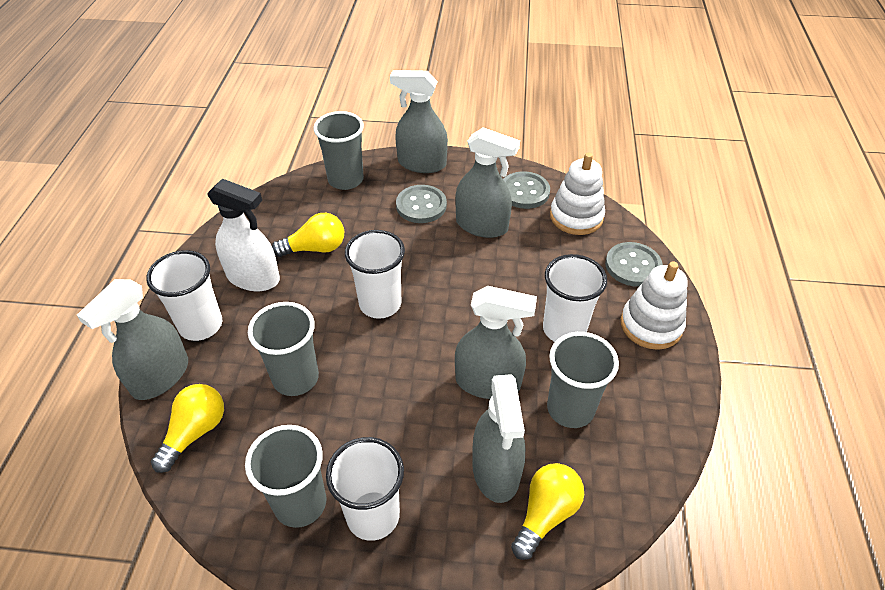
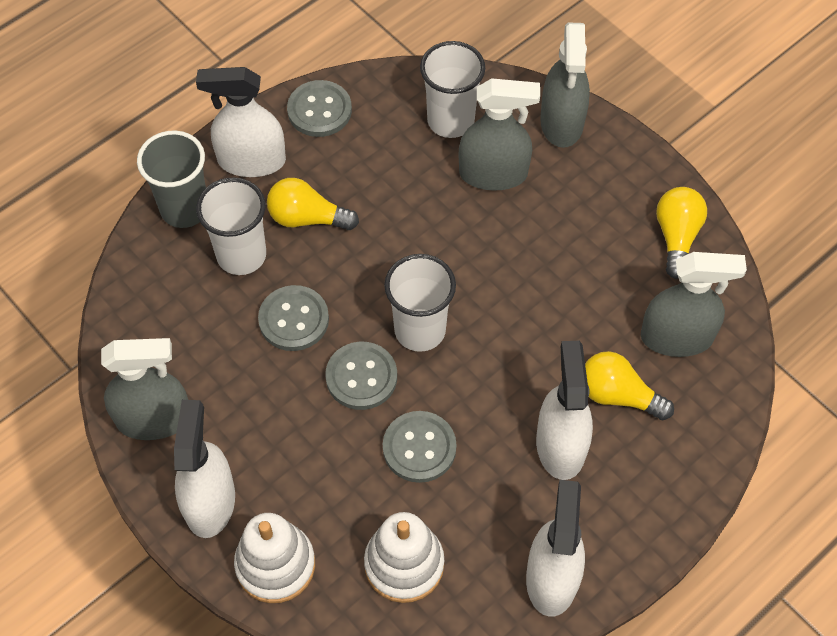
grey button: 3 -> 4
grey cup: 4 -> 1
grey spray bottle: 5 -> 4
white cup: 4 -> 3
white spray bottle: 1 -> 4

